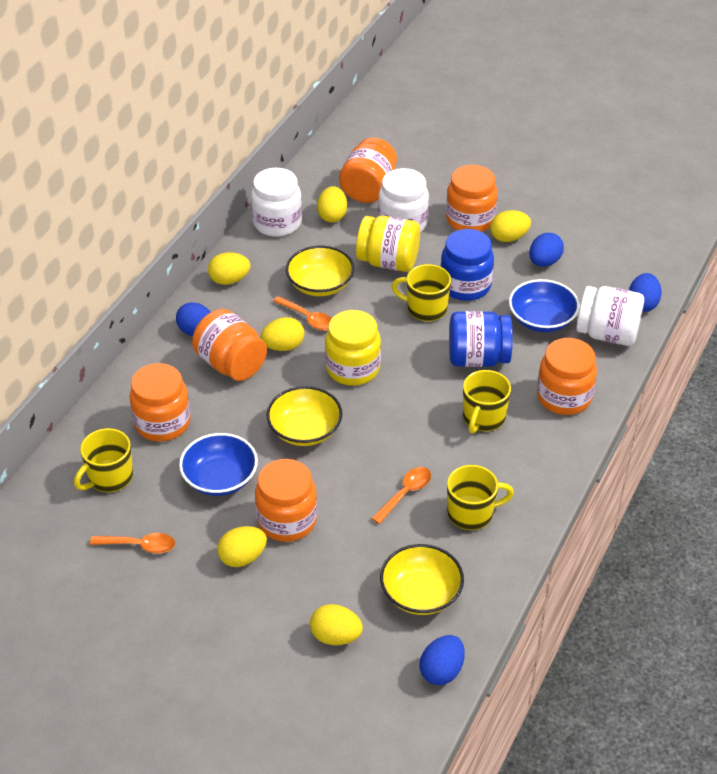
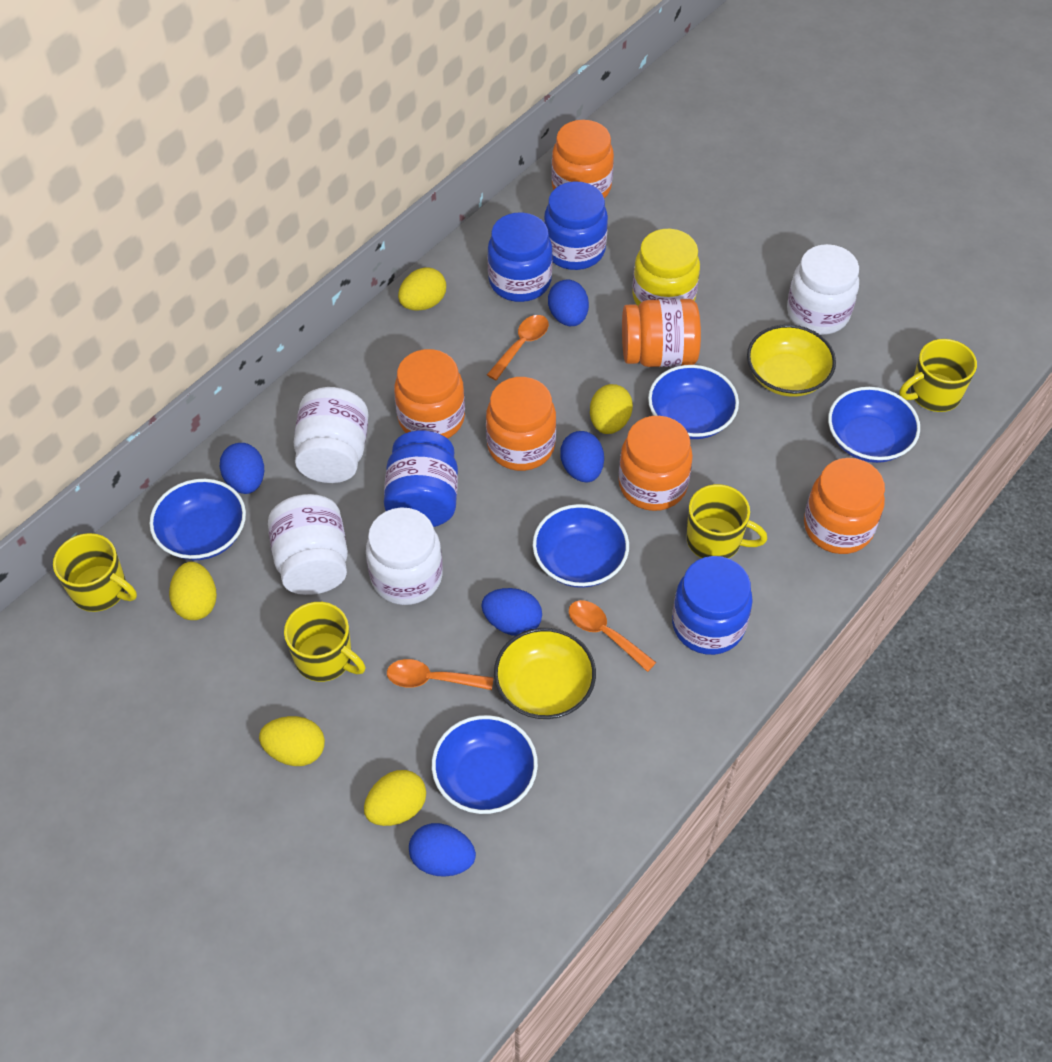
blue bowl: 2 -> 5
blue egg: 4 -> 5
blue jar: 2 -> 4
white jar: 3 -> 4
yellow bowl: 3 -> 2
yellow egg: 6 -> 5
yellow jar: 2 -> 1

